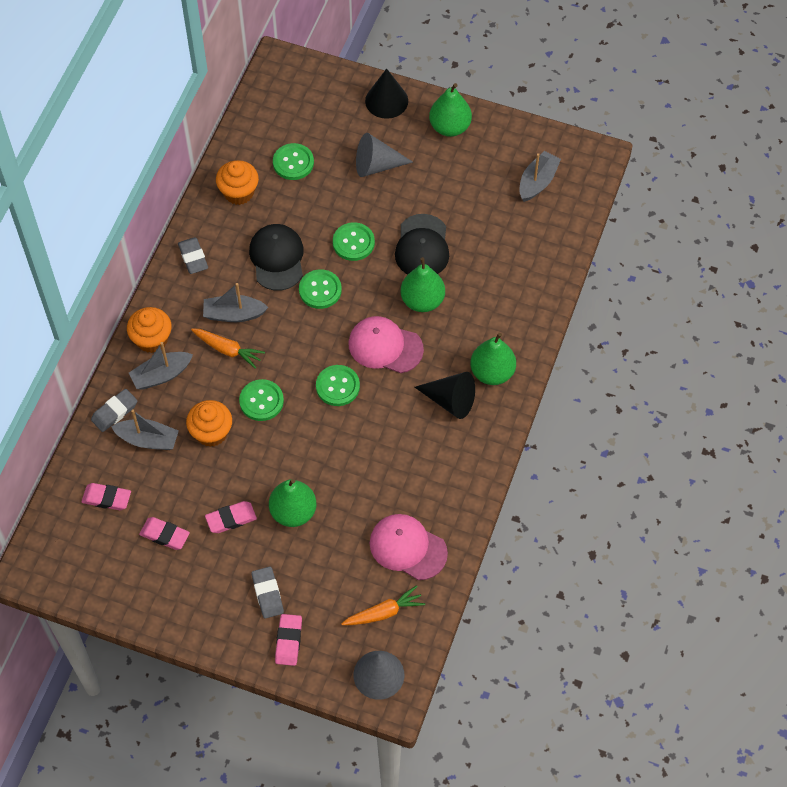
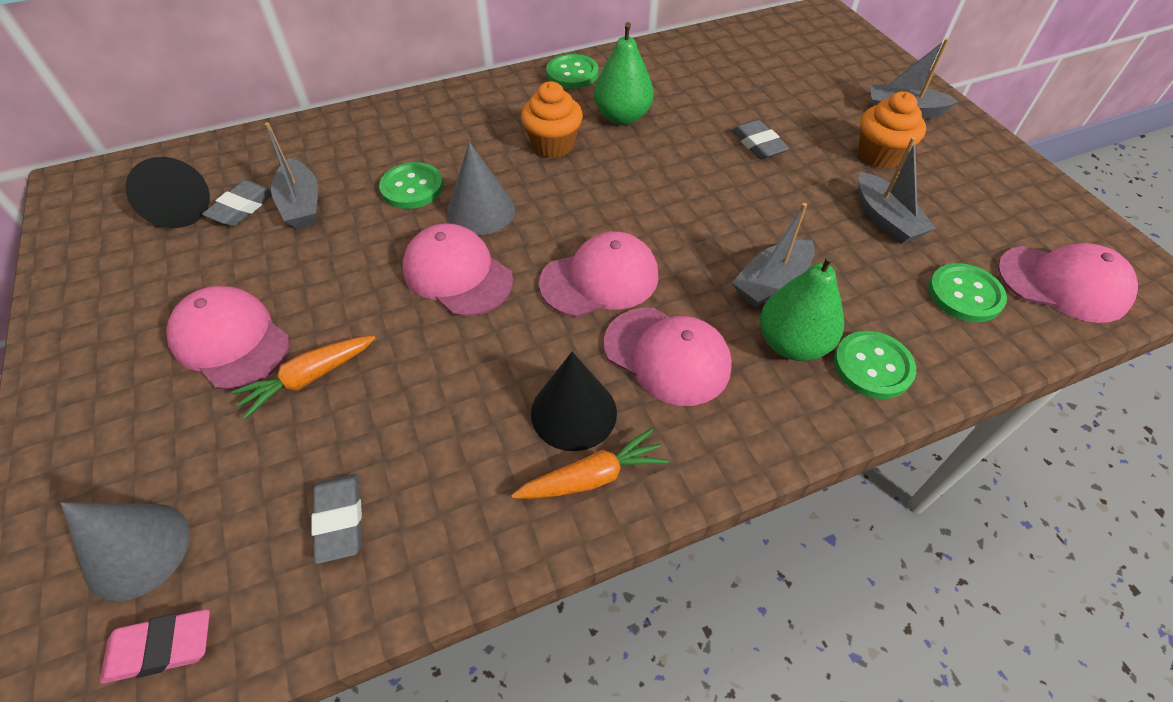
black cap: 2 -> 0
green button: 5 -> 4
green pear: 4 -> 2
orange cupcake: 3 -> 2
pink cap: 2 -> 5
pink eraser: 4 -> 1

